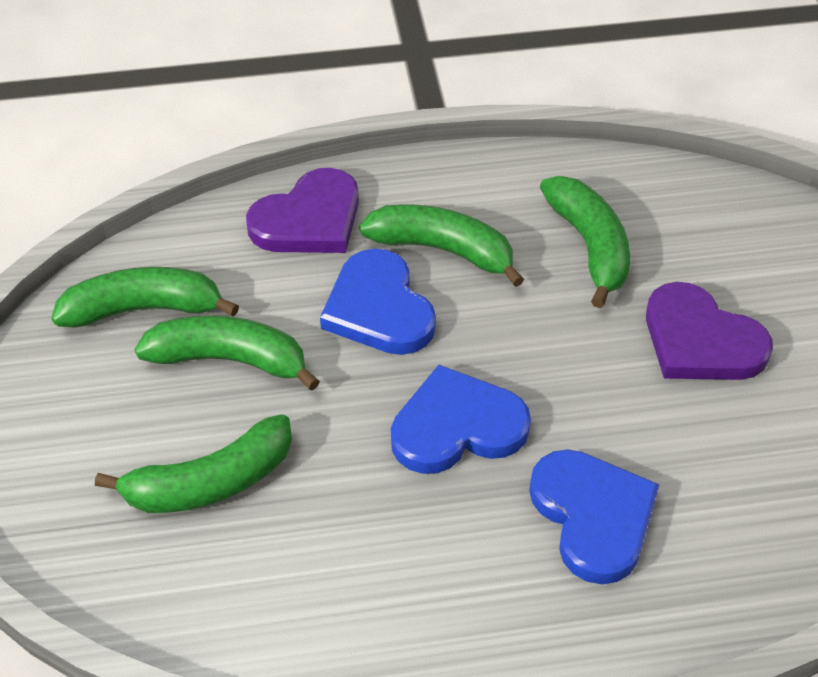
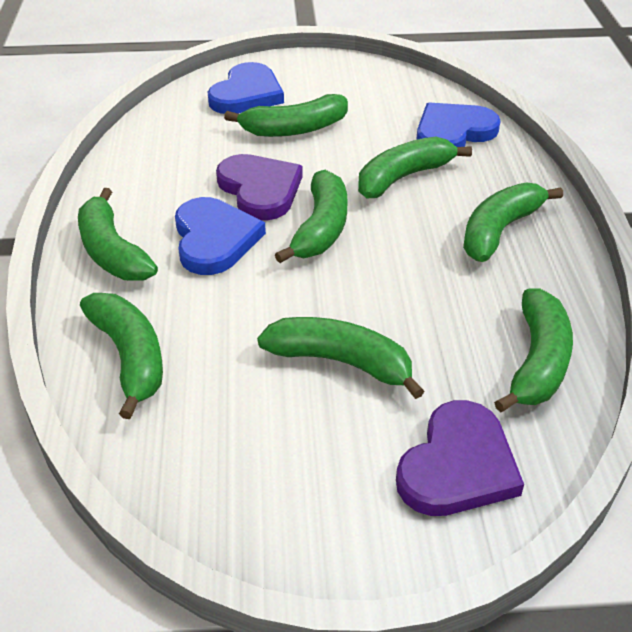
green banana: 5 -> 8

